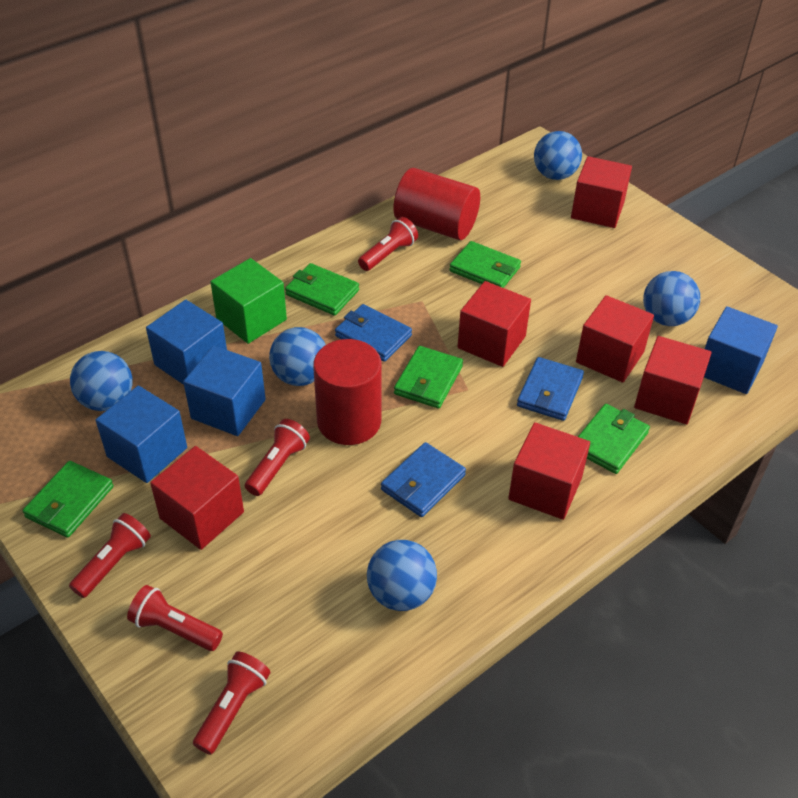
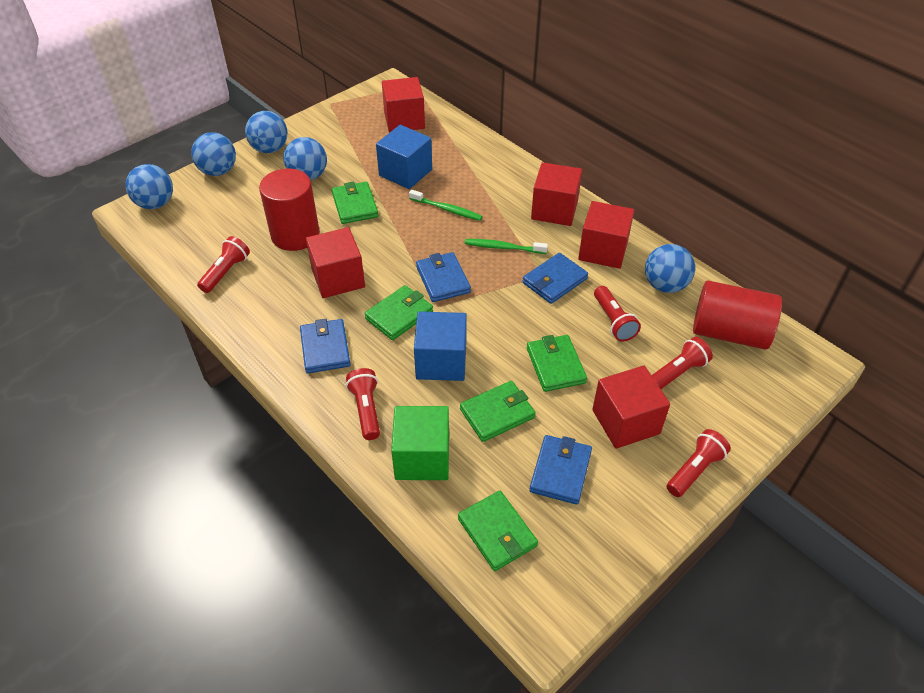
blue cube: 4 -> 2
blue wallet: 3 -> 4
green toothbrush: 0 -> 2
red cube: 6 -> 5

